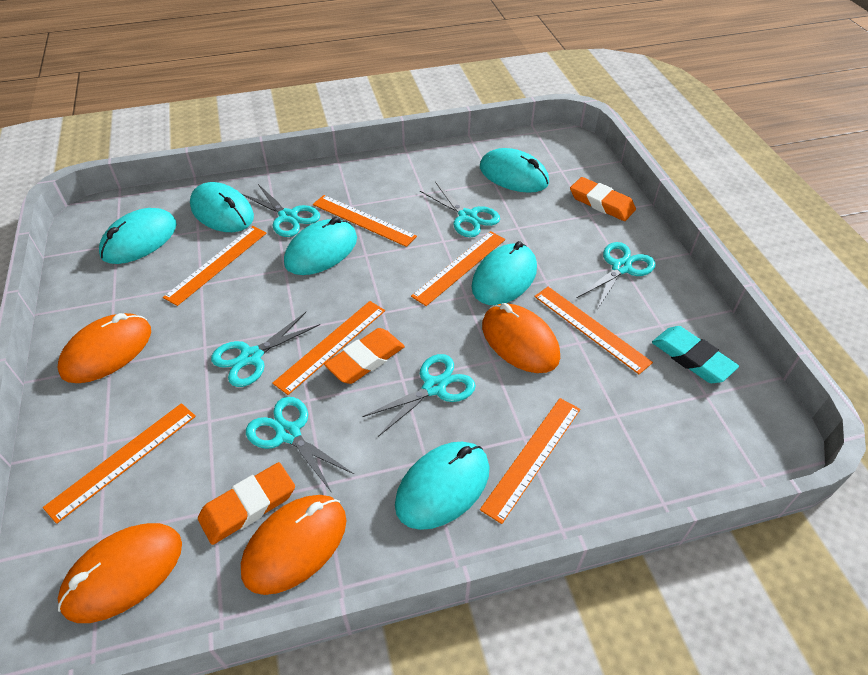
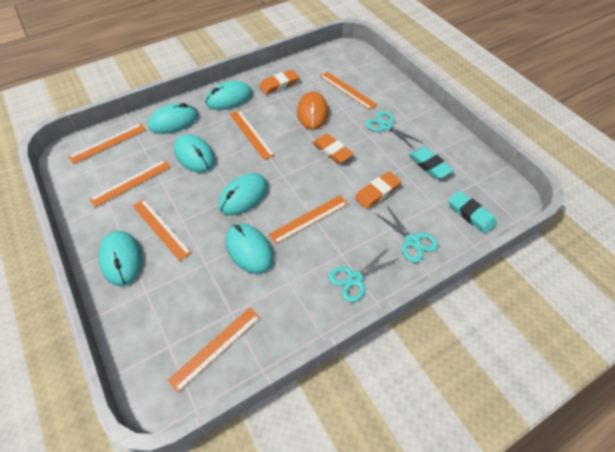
orange mouse: 4 -> 1
turquoise eraser: 1 -> 2
turquoise scissors: 6 -> 3

